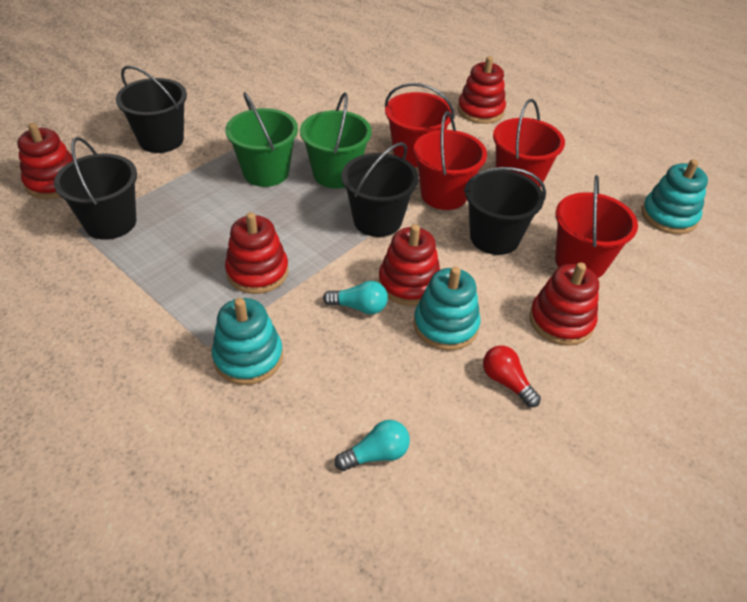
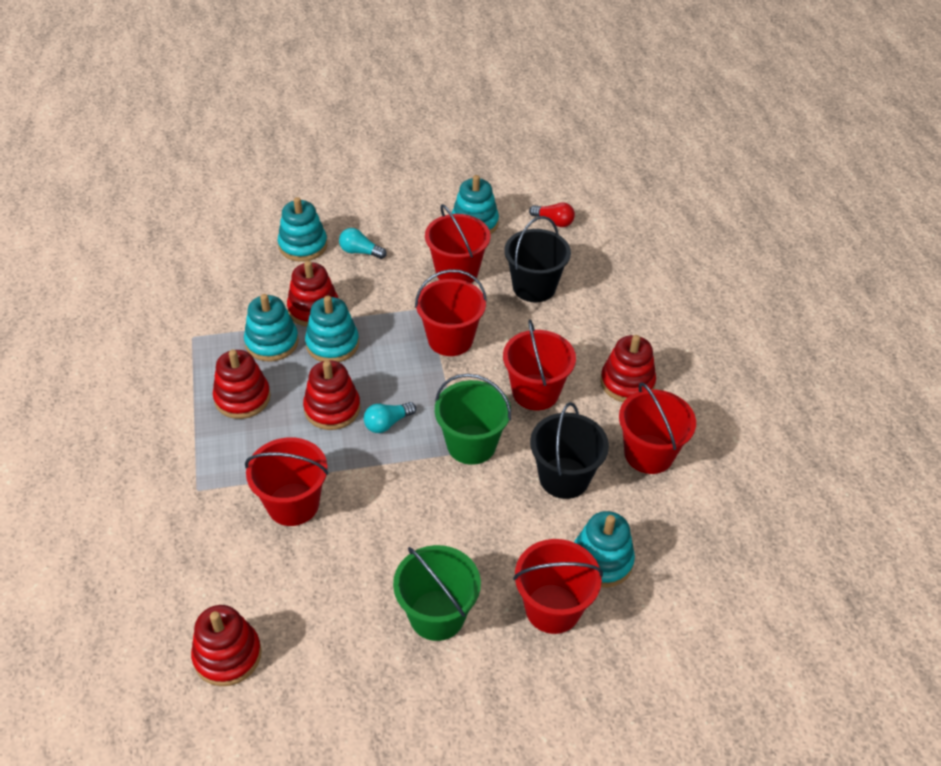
black bucket: 4 -> 2
red bucket: 4 -> 6
turquoise stacking toy: 3 -> 5

